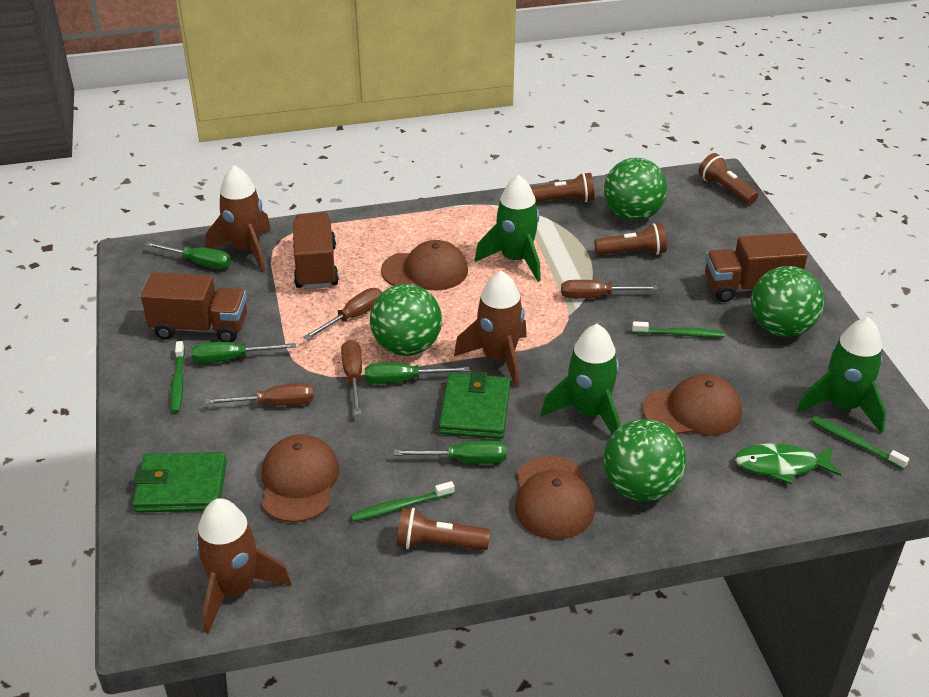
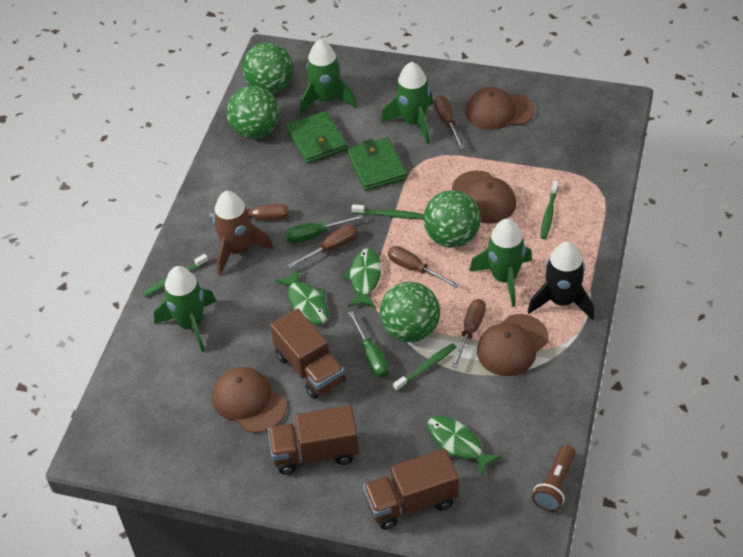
black rocket: 0 -> 1
brown flashlight: 4 -> 1
brown rocket: 3 -> 1
brown screwdriver: 4 -> 5
green fish: 1 -> 3
green rocket: 3 -> 4
green screwdriver: 4 -> 2

